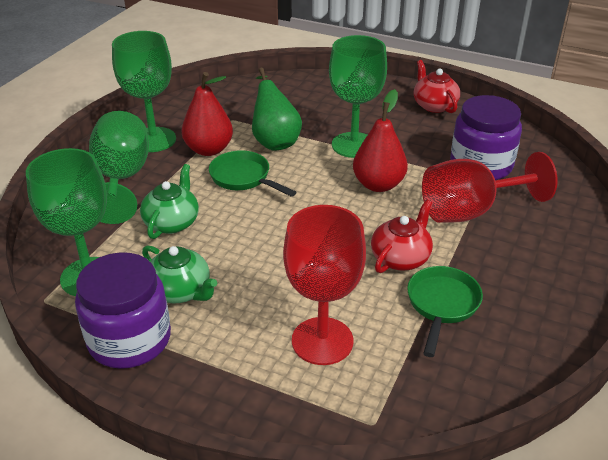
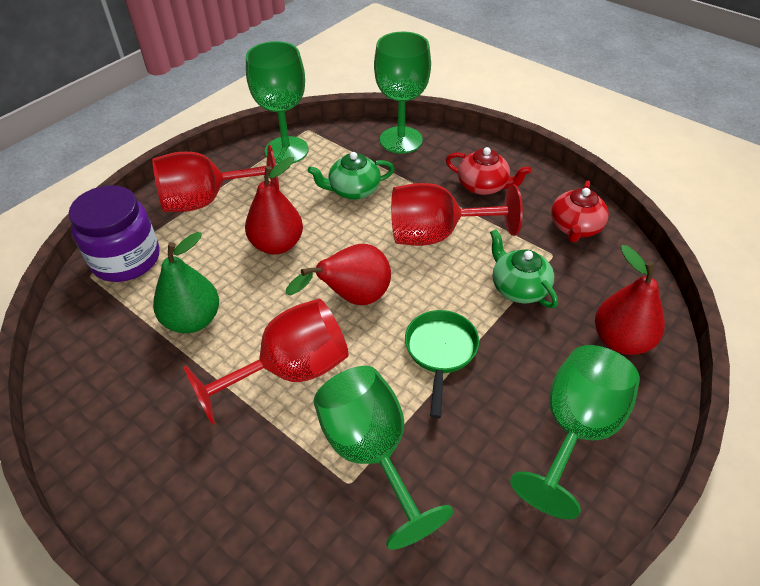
green pan: 2 -> 1
purple jar: 2 -> 1
red goblet: 2 -> 3
red pear: 2 -> 3

